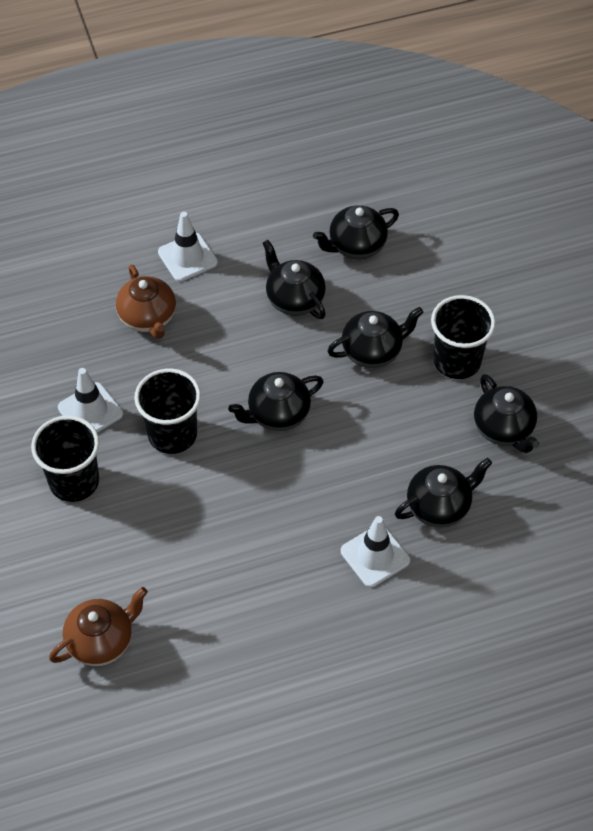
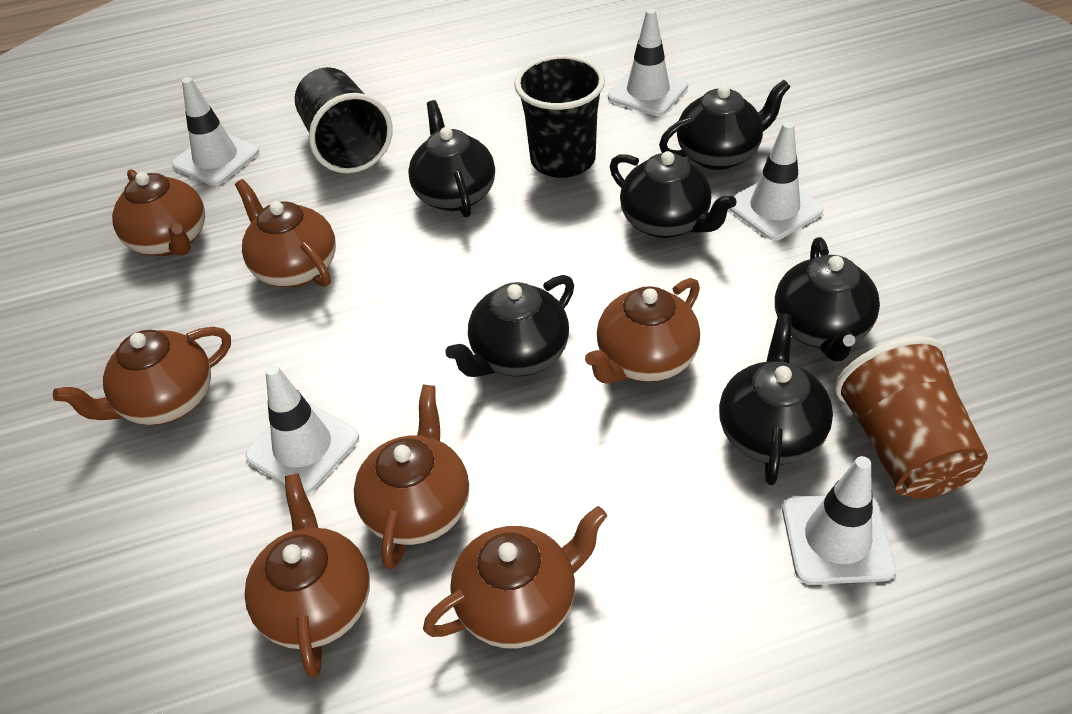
black cup: 3 -> 2
brown cup: 0 -> 1
brown teapot: 2 -> 7
white traffic cone: 3 -> 5

